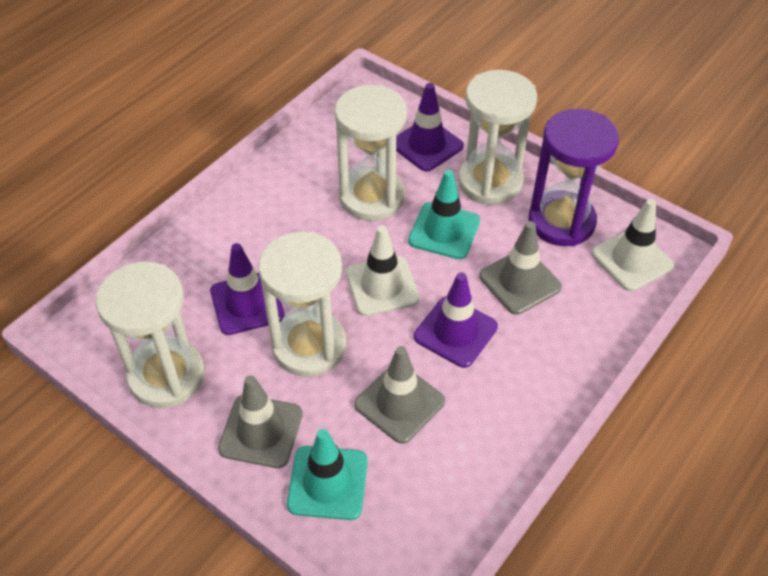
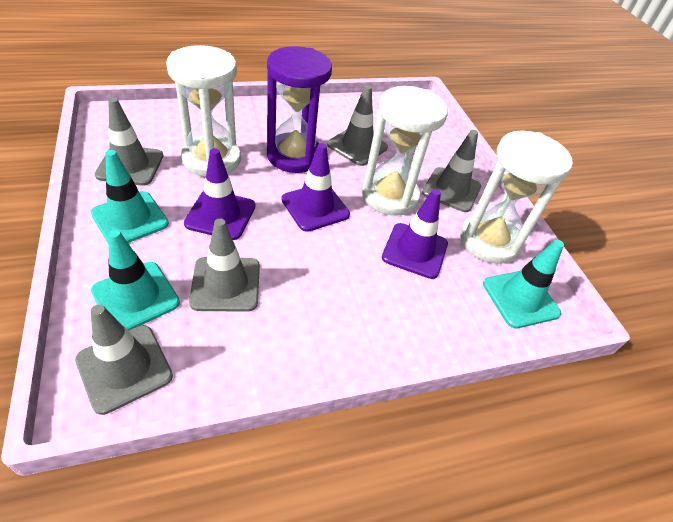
grey traffic cone: 3 -> 5
turquoise traffic cone: 2 -> 3
white hourglass: 4 -> 3
white traffic cone: 2 -> 0

